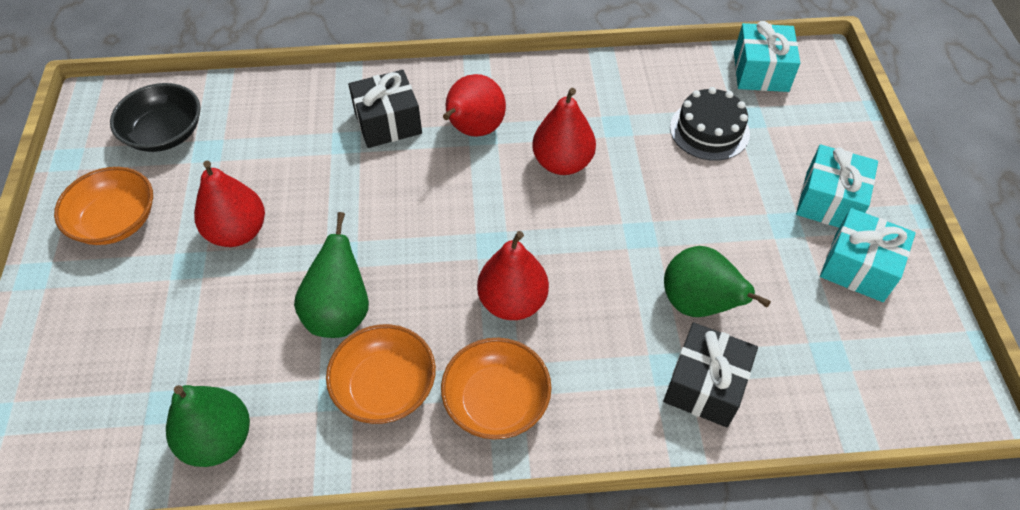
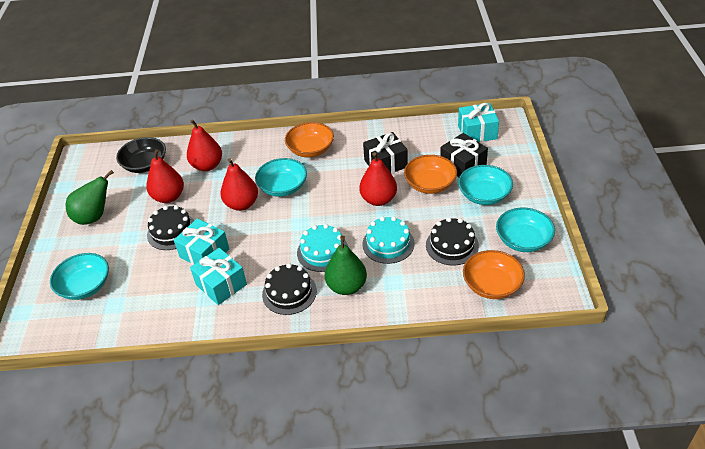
black cake: 1 -> 3
green pear: 3 -> 2
turquoise bowl: 0 -> 4
turquoise cake: 0 -> 2

